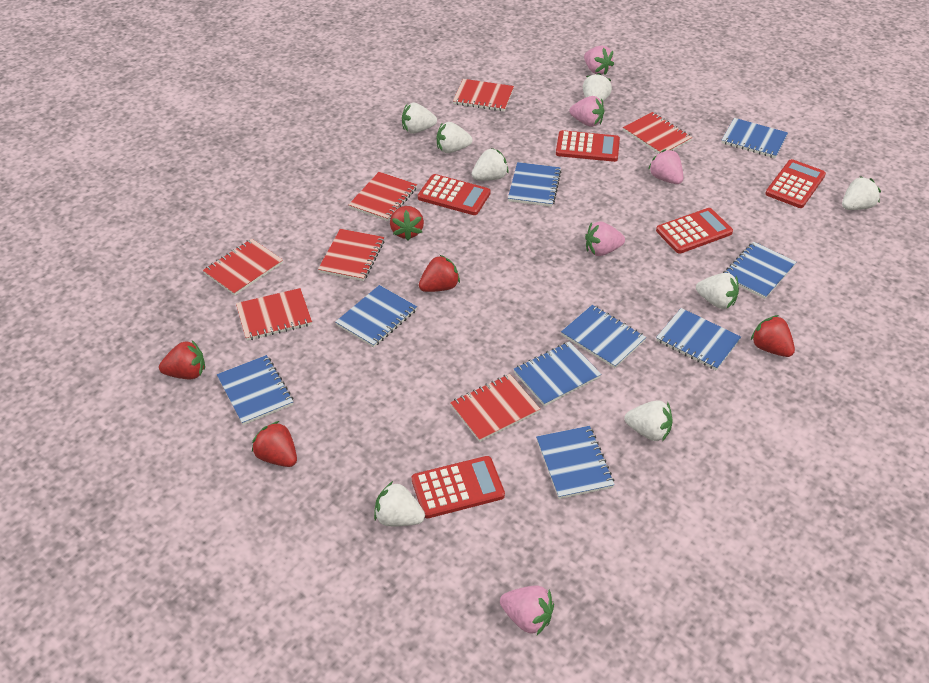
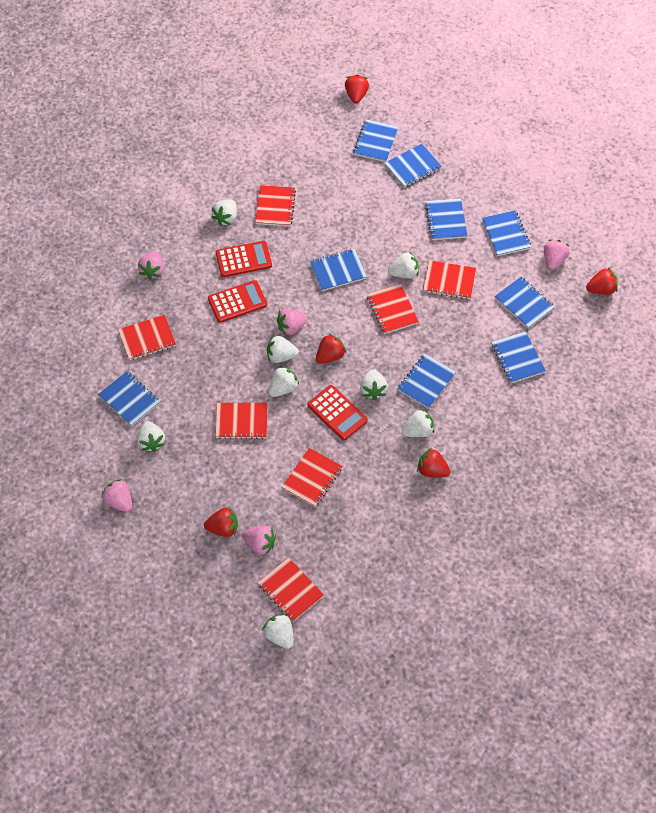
red calculator: 5 -> 3

